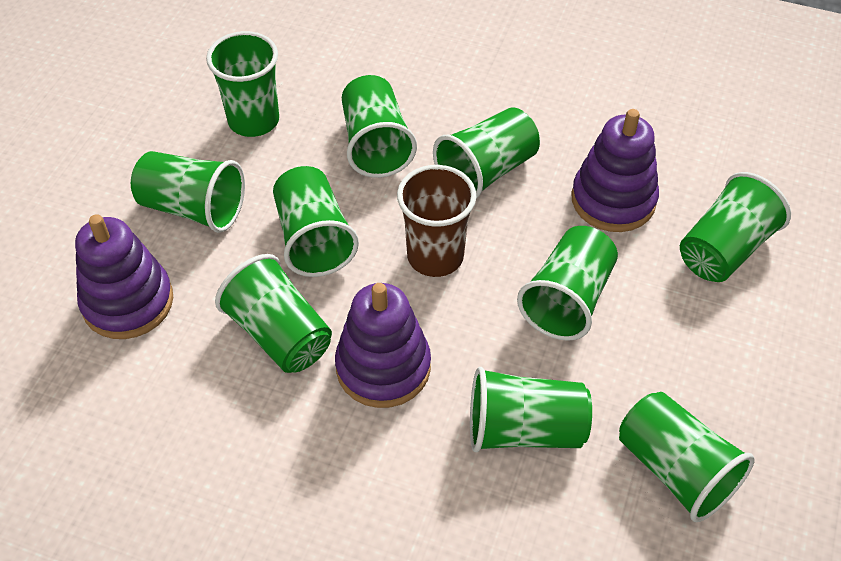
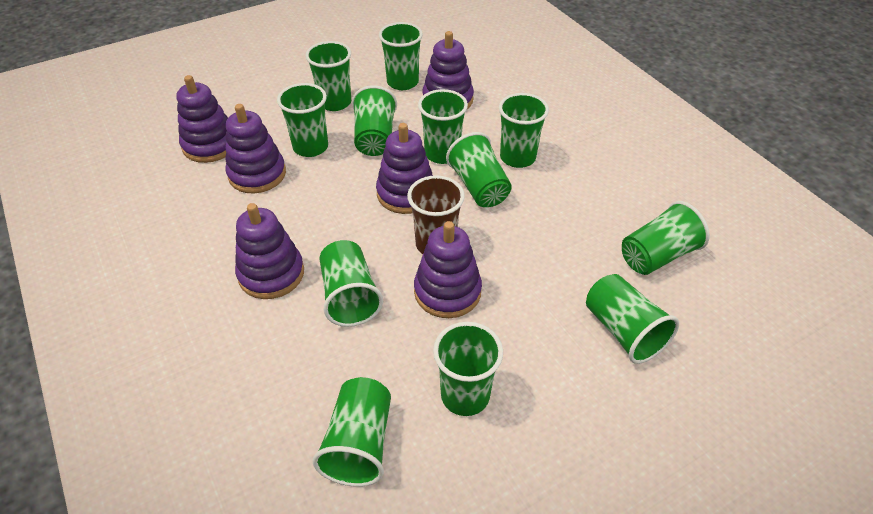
green cup: 10 -> 12
purple stacking toy: 3 -> 6

